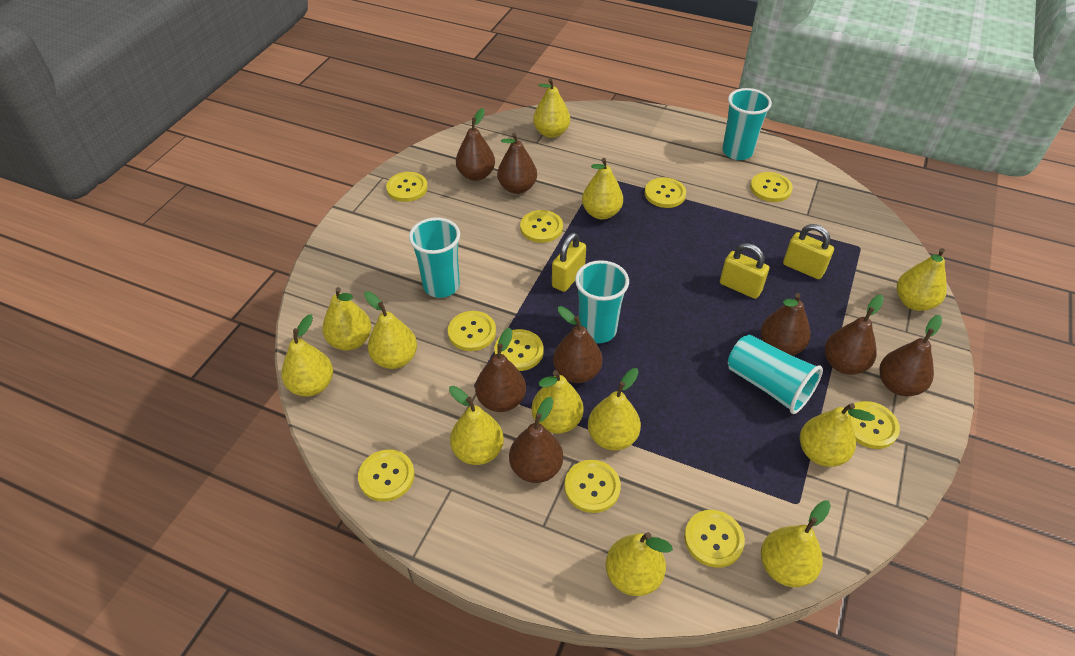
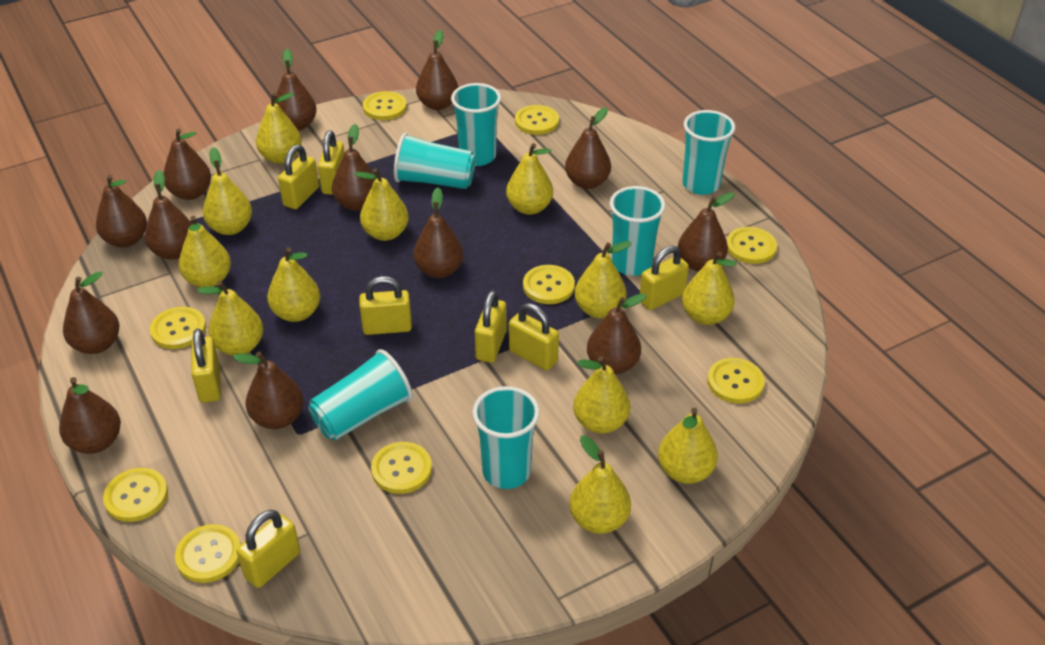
brown pear: 8 -> 13
turquoise cup: 4 -> 6
yellow button: 10 -> 9
yellow padlock: 3 -> 8

